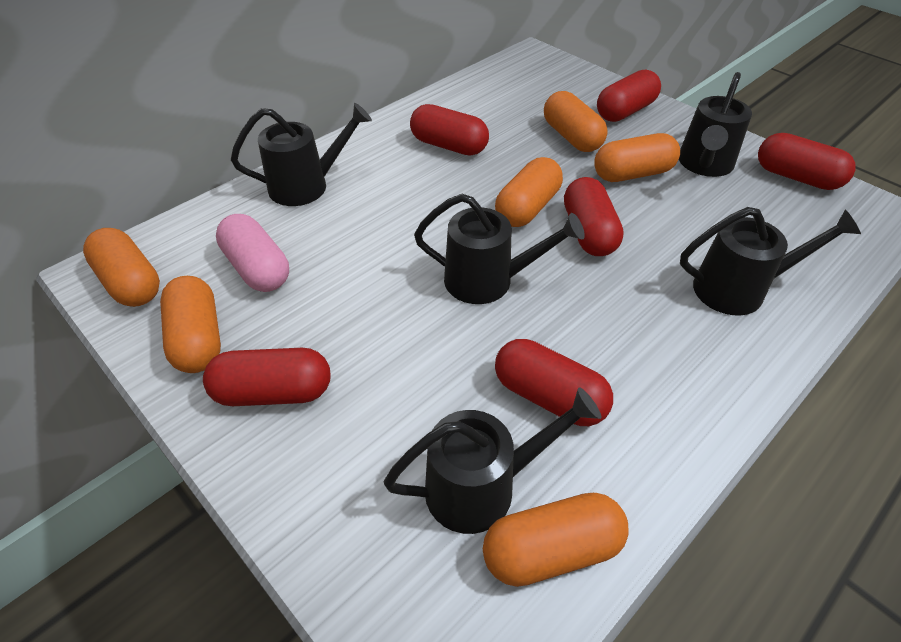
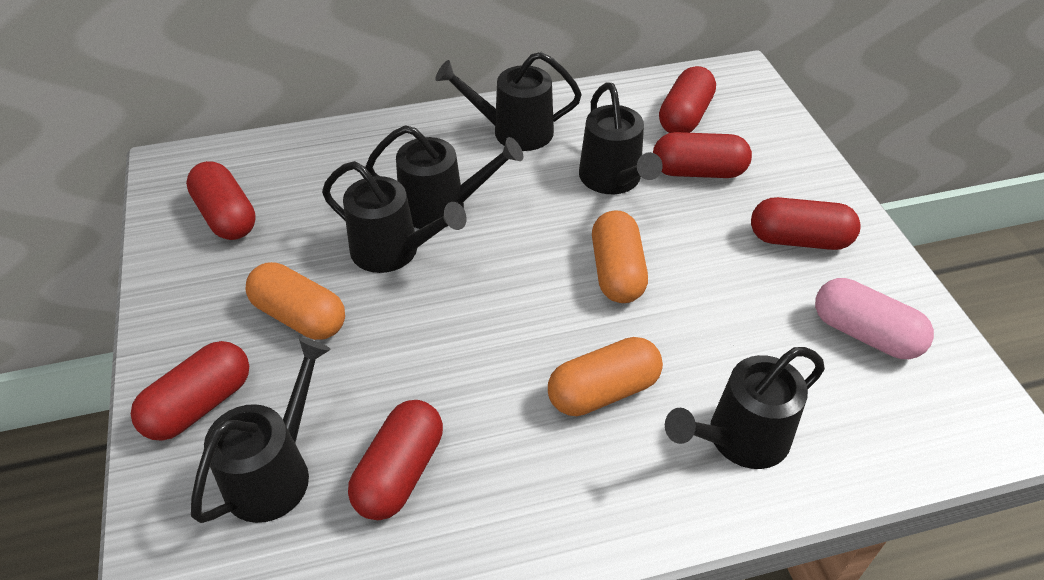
black watering can: 5 -> 6
orange capsule: 6 -> 3

